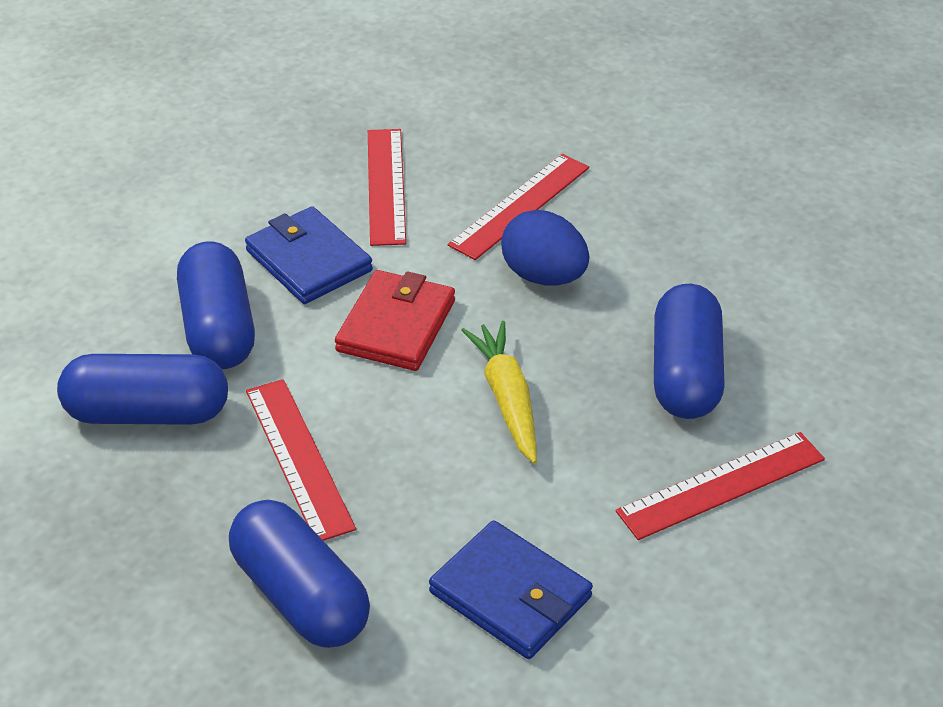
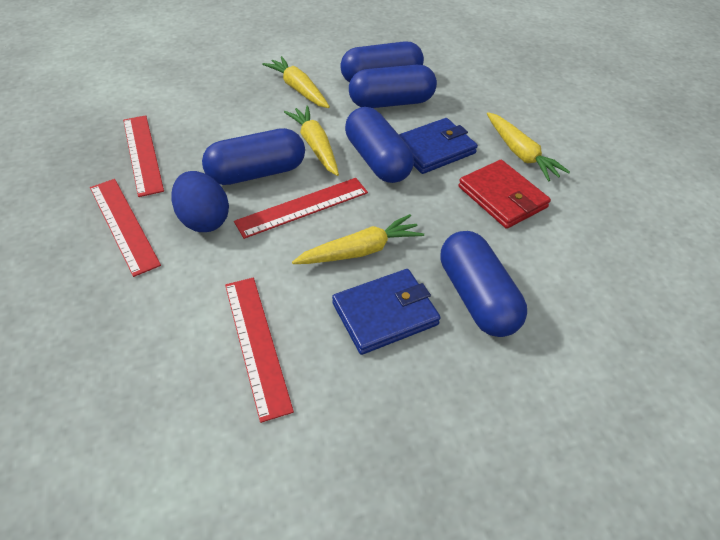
blue capsule: 4 -> 5
yellow carrot: 1 -> 4

